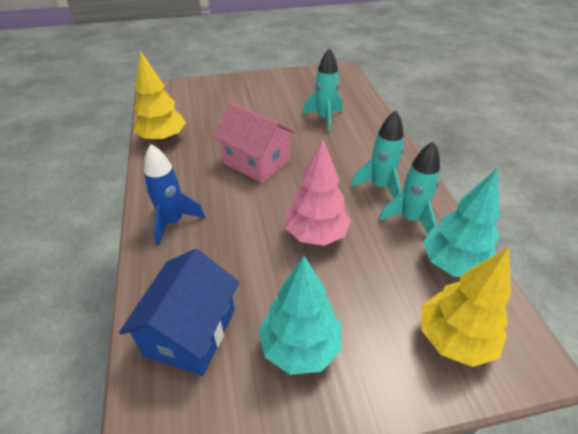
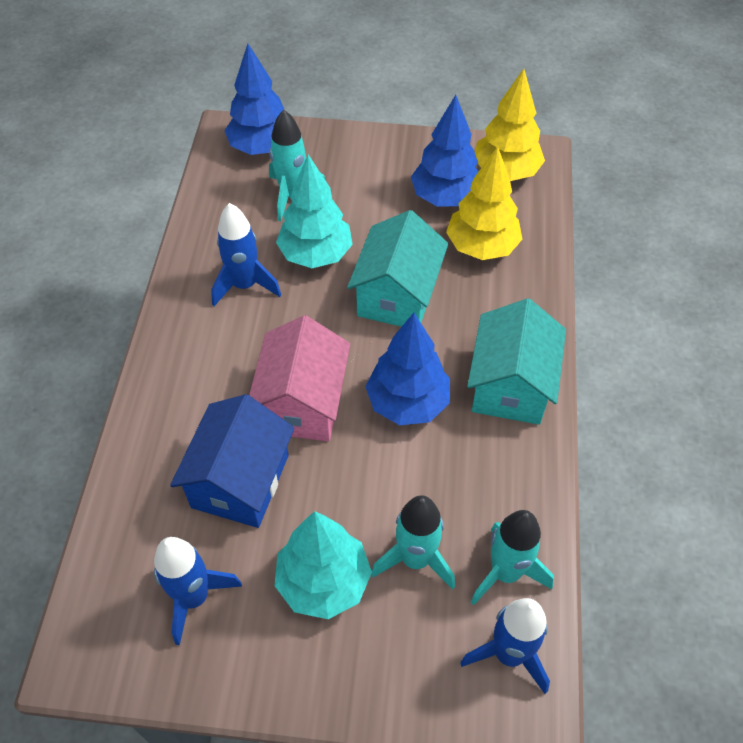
blue rocket: 1 -> 3
blue tree: 0 -> 3
pink tree: 1 -> 0
turquoise house: 0 -> 2

